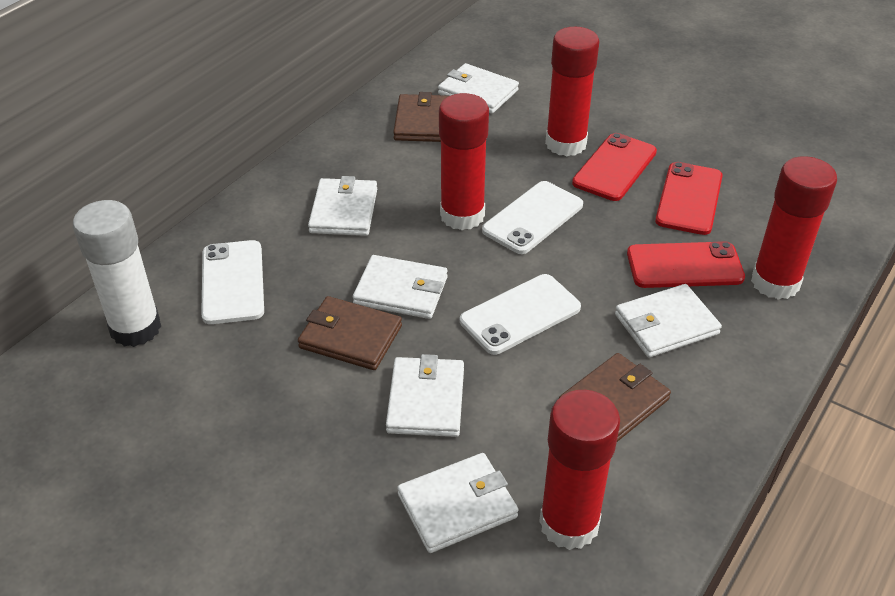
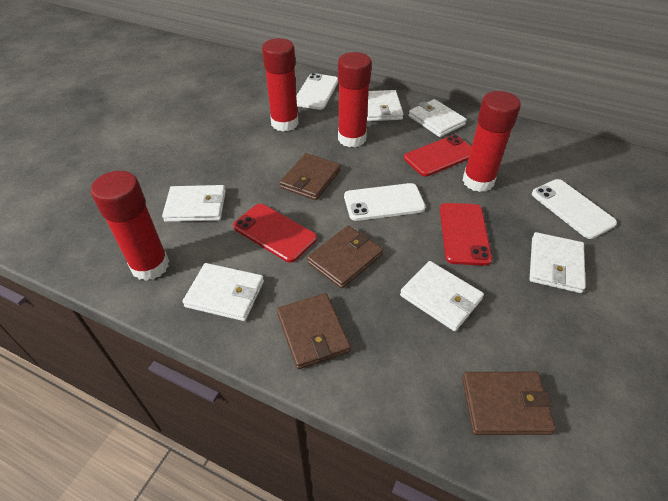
brown wallet: 3 -> 4
white glue stick: 1 -> 0

